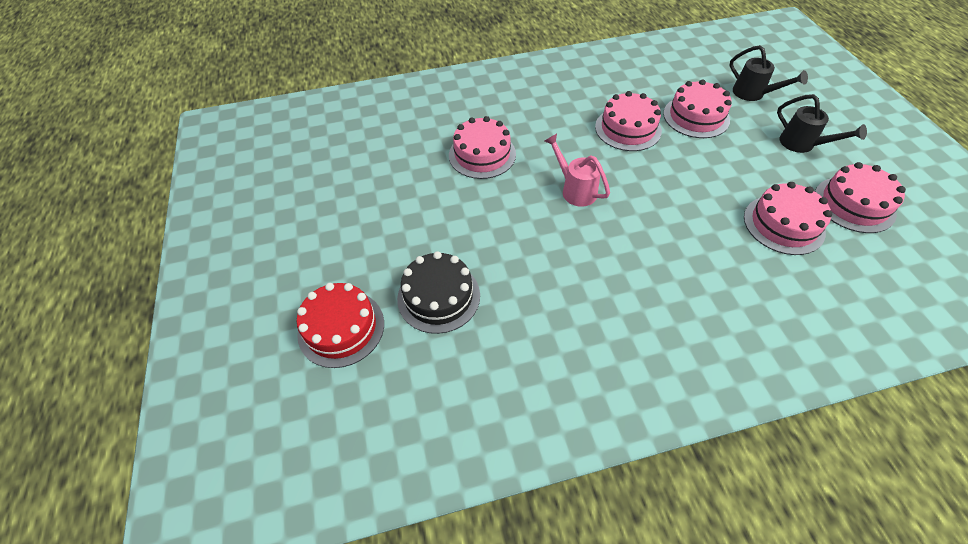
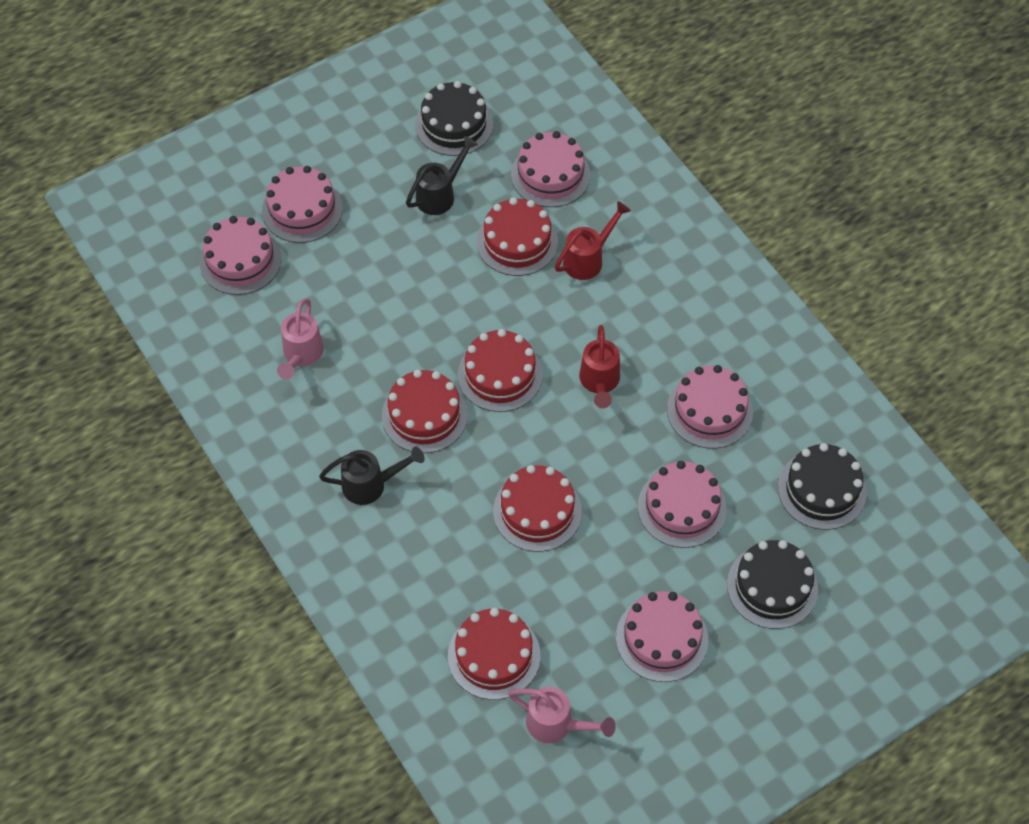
black cake: 1 -> 3
pink cake: 5 -> 6
pink watering can: 1 -> 2
red cake: 1 -> 5
red watering can: 0 -> 2

